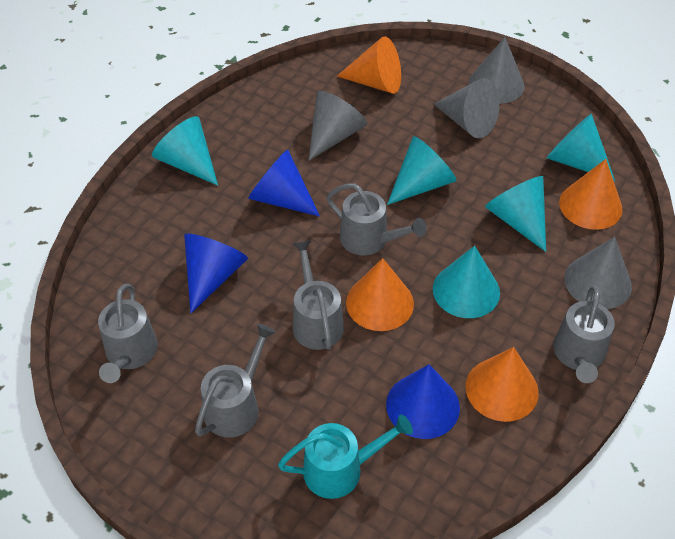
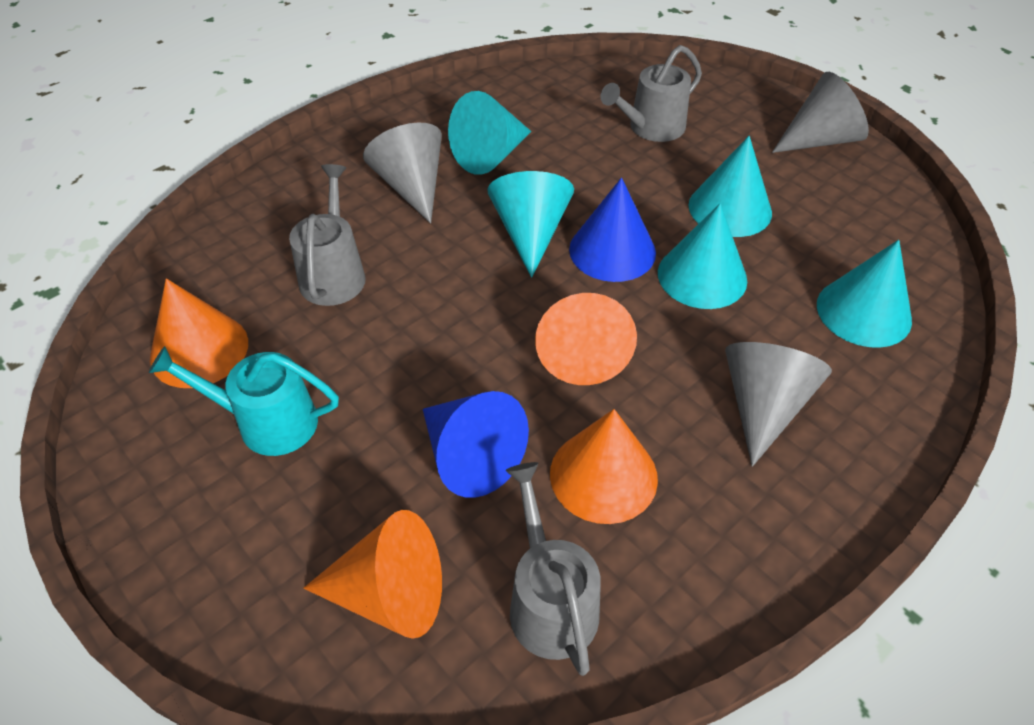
blue cone: 3 -> 2
grey cone: 4 -> 3
grey watering can: 5 -> 3

